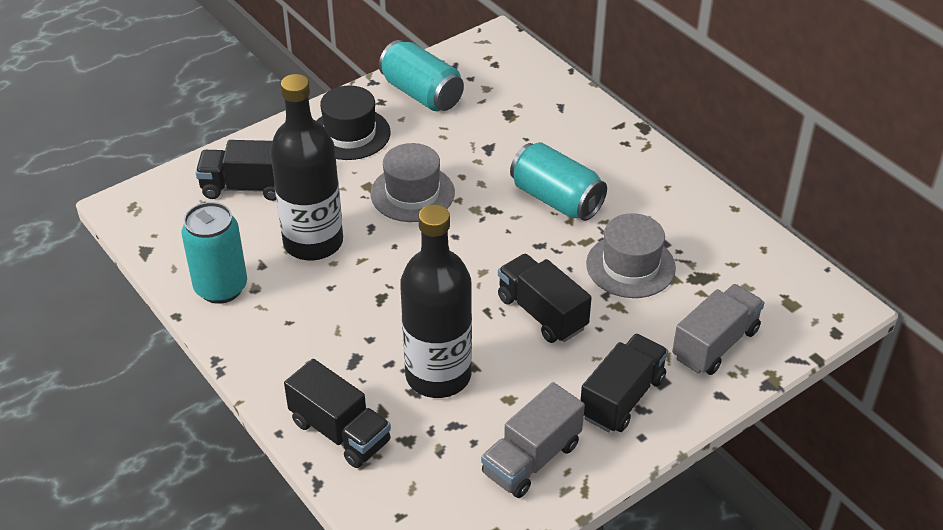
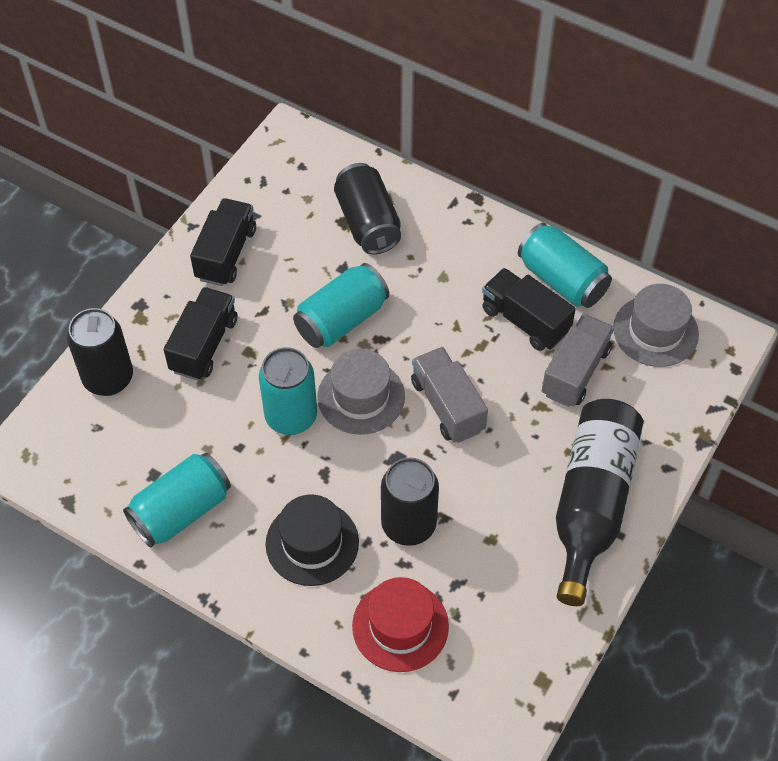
black bottle: 2 -> 1
black can: 0 -> 3
black truck: 4 -> 3
red hat: 0 -> 1
turquoise can: 3 -> 4

